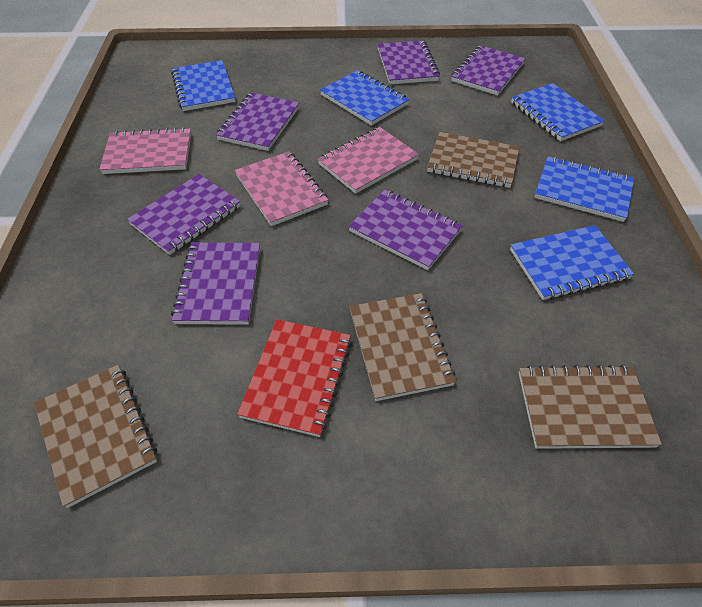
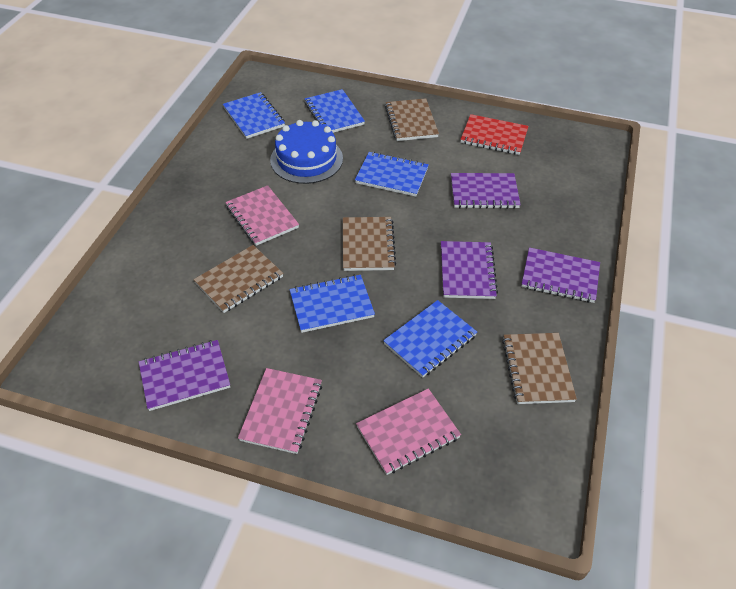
blue cake: 0 -> 1
purple notebook: 6 -> 4

